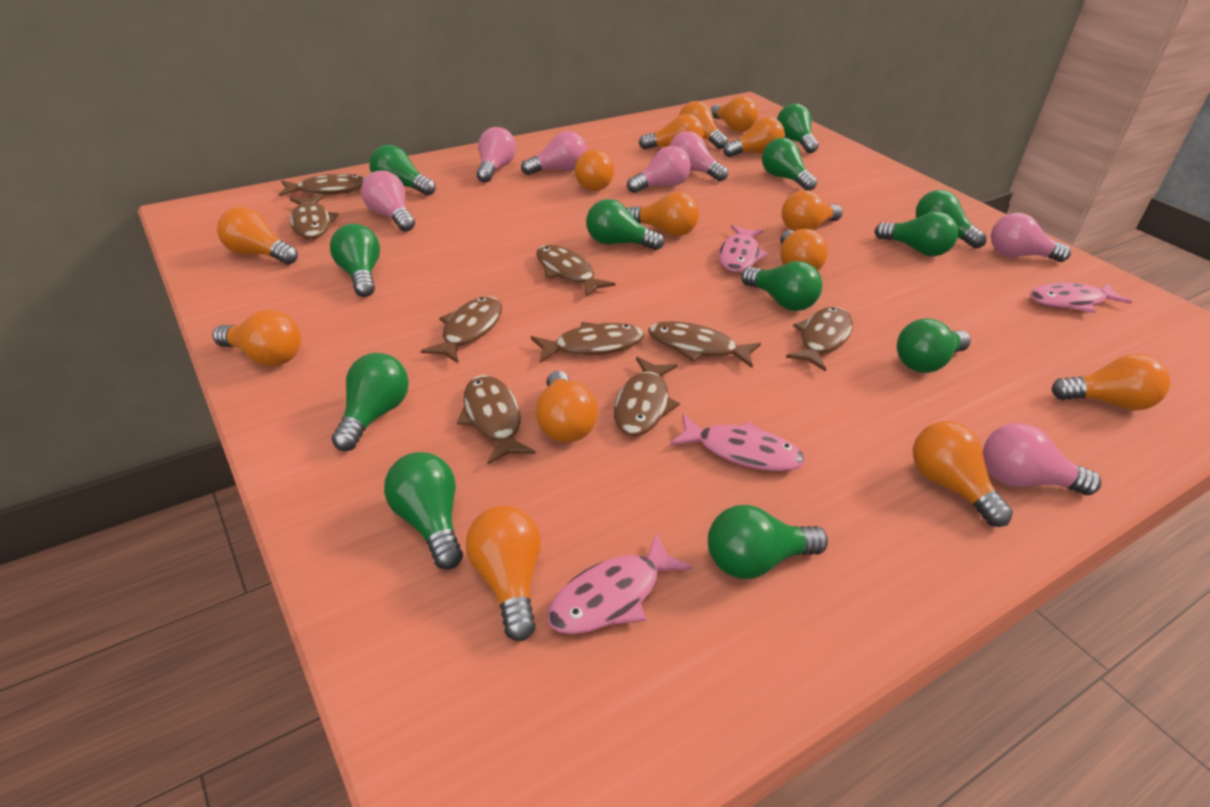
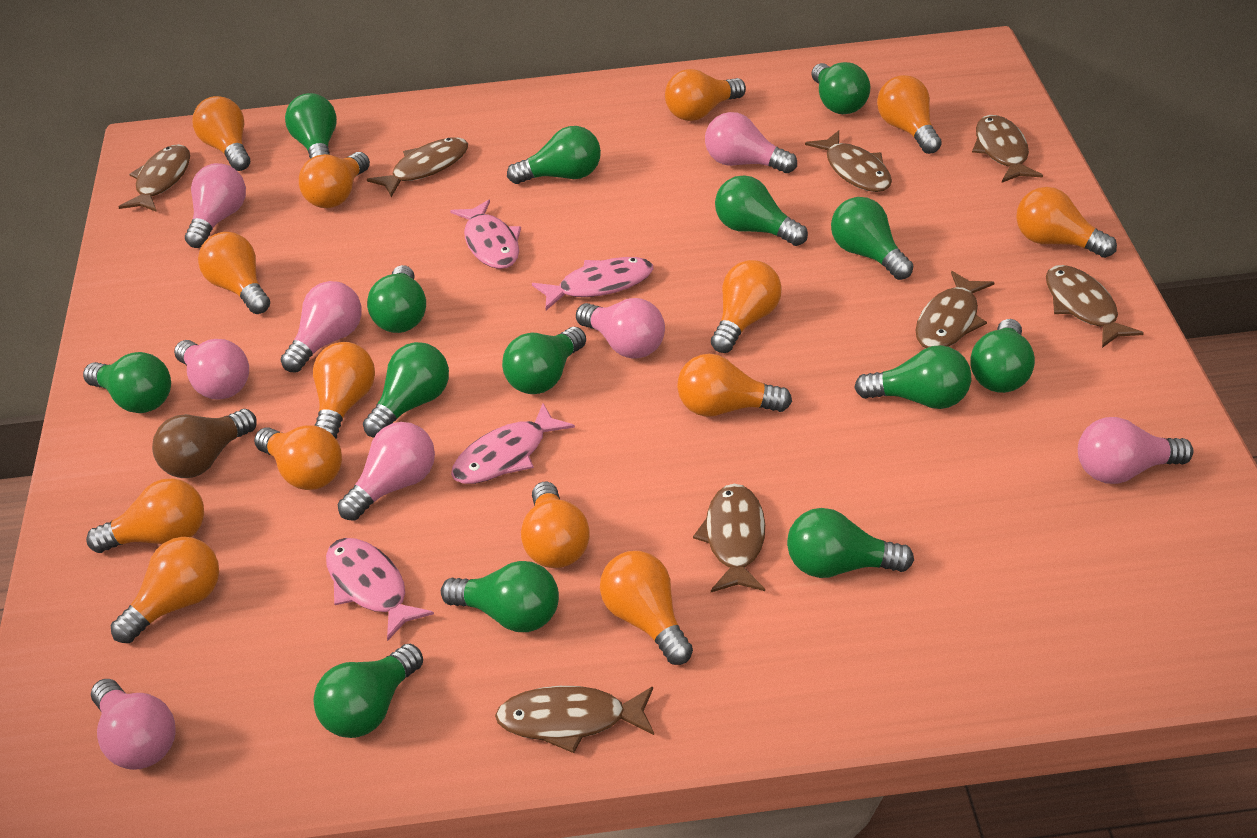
brown fish: 9 -> 8
brown light bulb: 0 -> 1
green light bulb: 12 -> 14
pink light bulb: 7 -> 8

